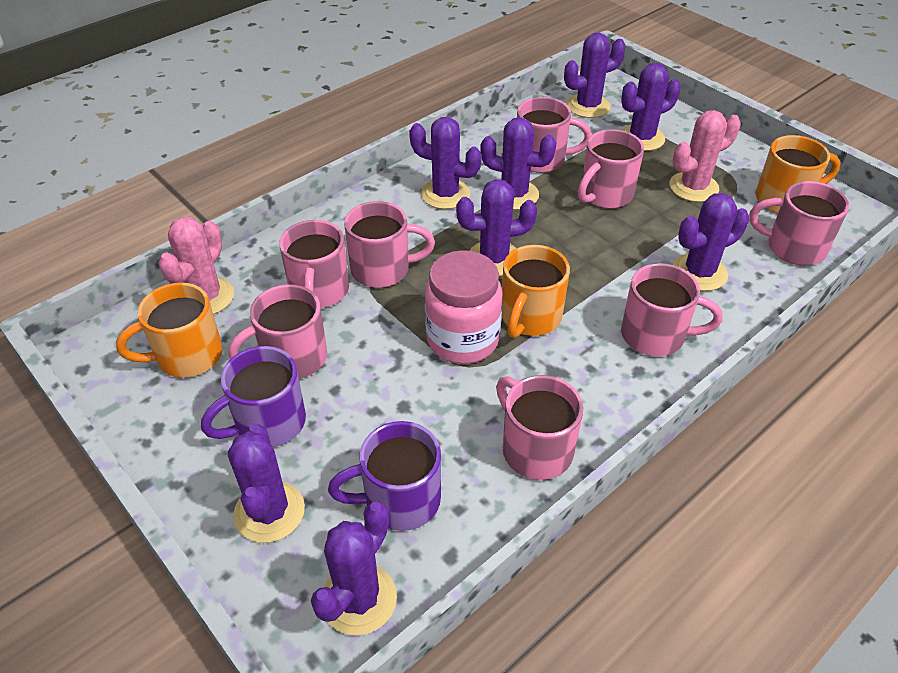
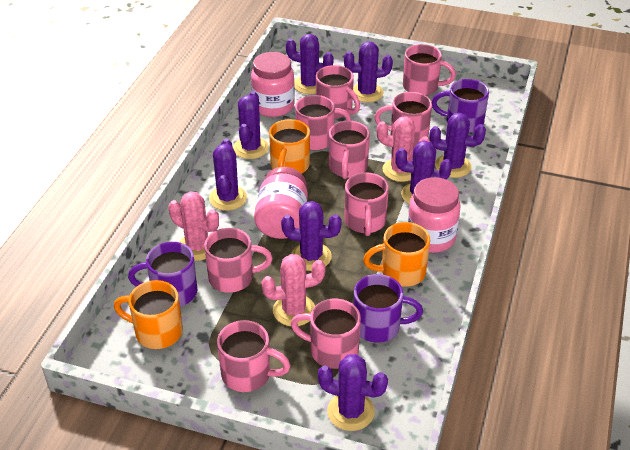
pink cactus: 2 -> 3
pink jar: 1 -> 3
pink mug: 8 -> 9
purple mug: 2 -> 3

